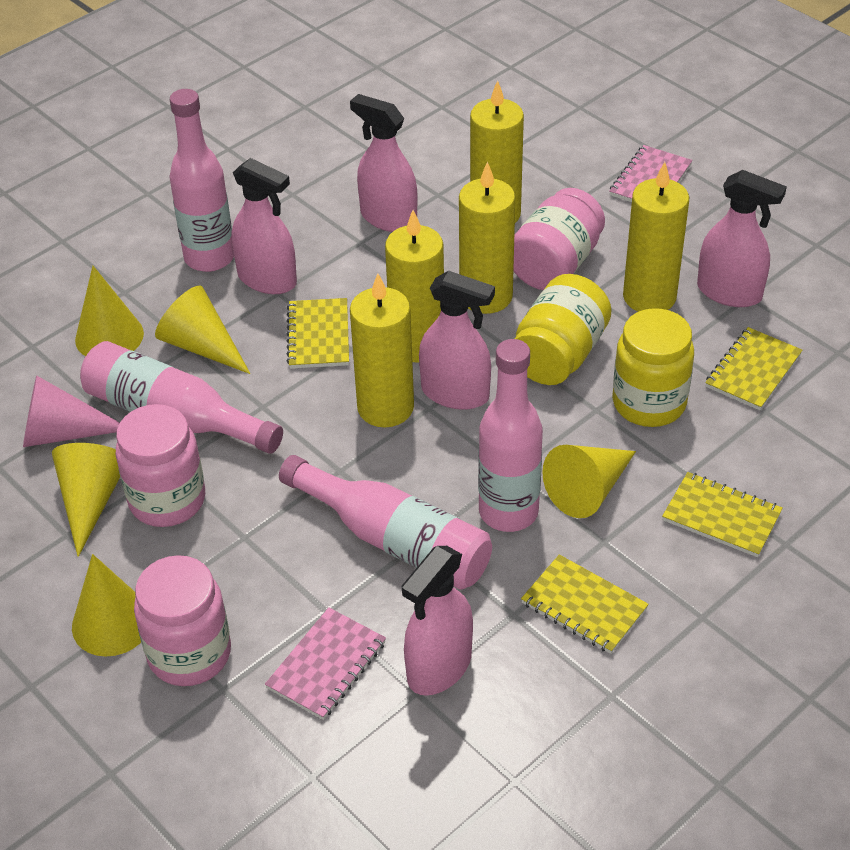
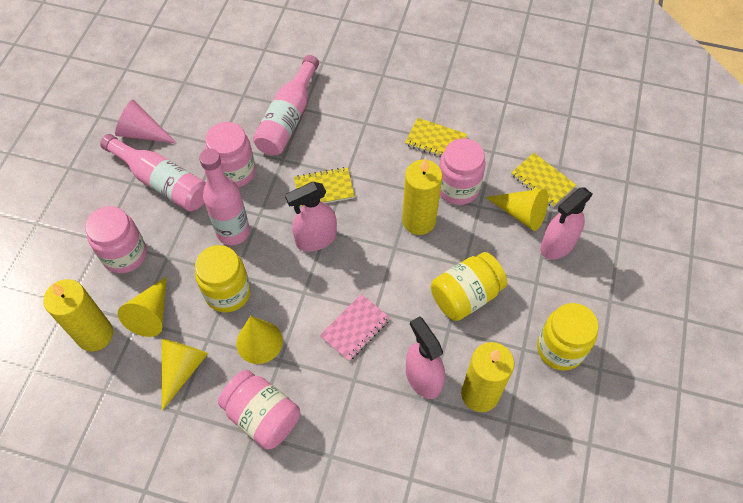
pink bottle: 4 -> 3
pink jar: 3 -> 4
pink notebook: 2 -> 1
pink spray bottle: 5 -> 3
yellow candle: 5 -> 3
yellow cone: 5 -> 4
yellow jar: 2 -> 3
yellow notebook: 4 -> 3

